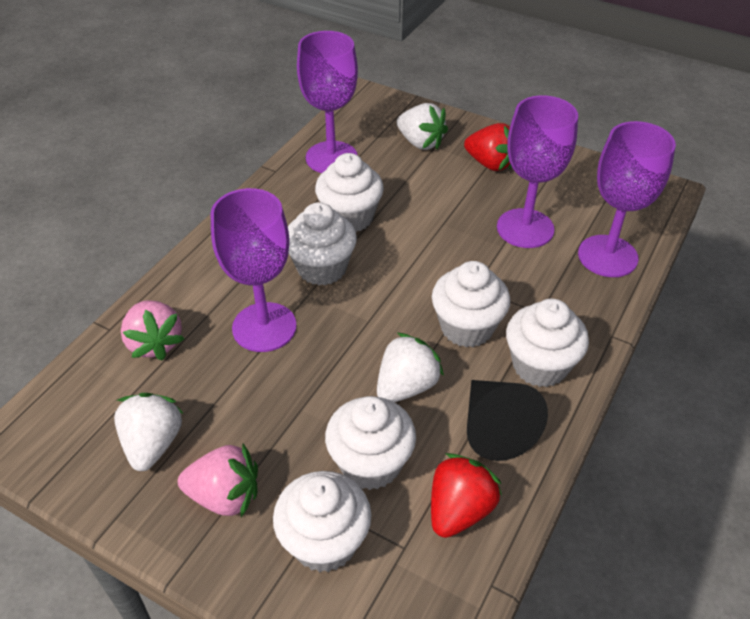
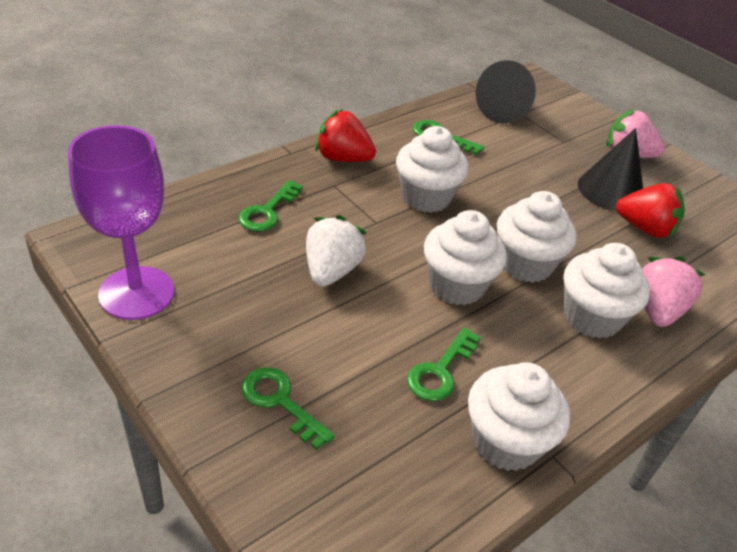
black cone: 1 -> 2
green key: 0 -> 4
purple goblet: 4 -> 1
white cupcake: 6 -> 5
white strawberry: 3 -> 1

